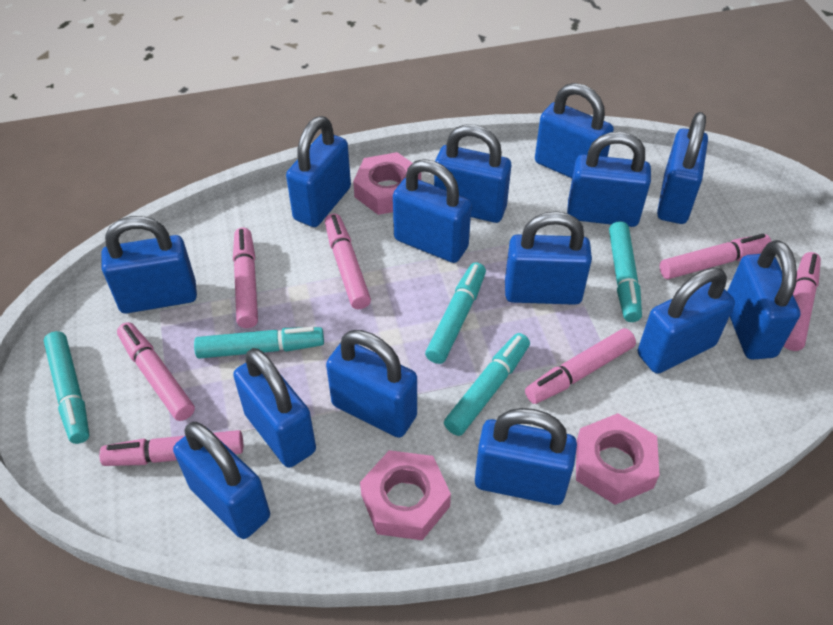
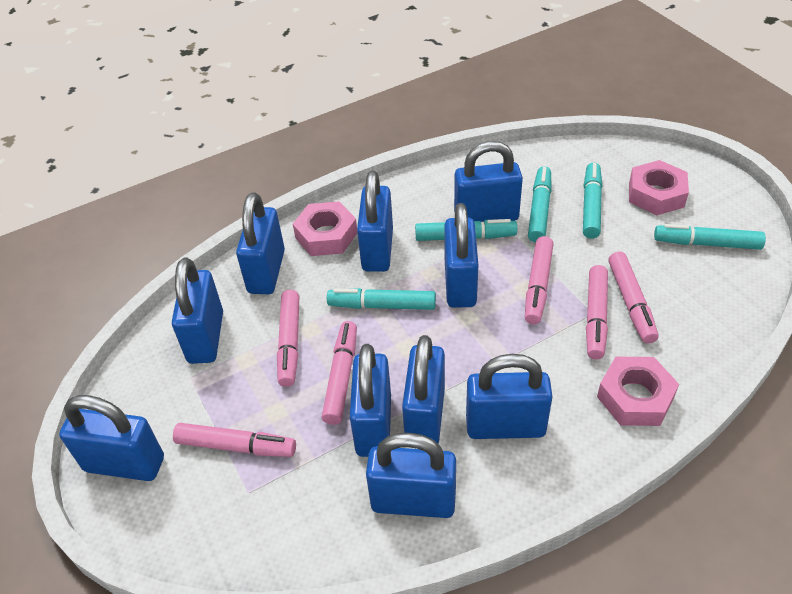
blue padlock: 14 -> 10
pink marker: 7 -> 6

